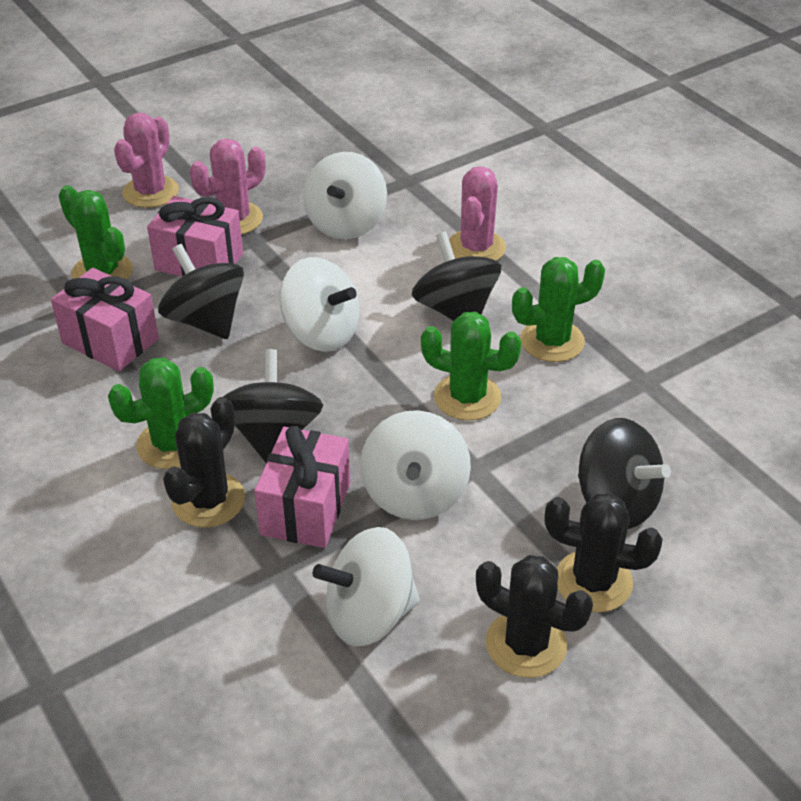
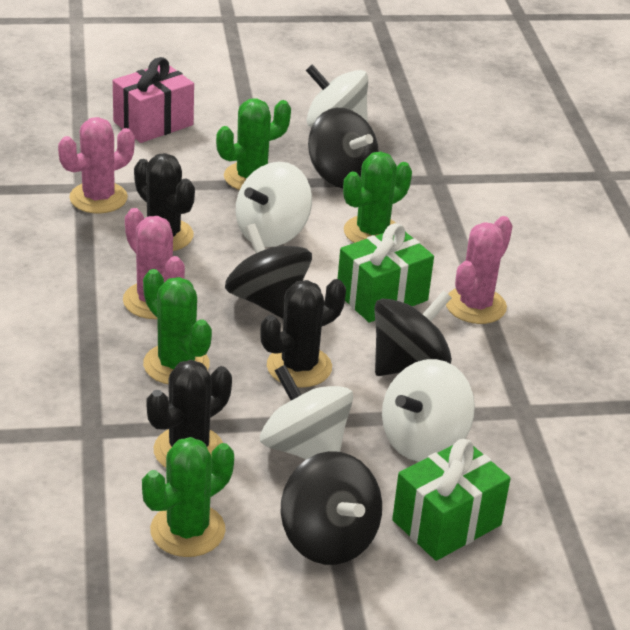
green gift: 0 -> 2
pink gift: 3 -> 1

